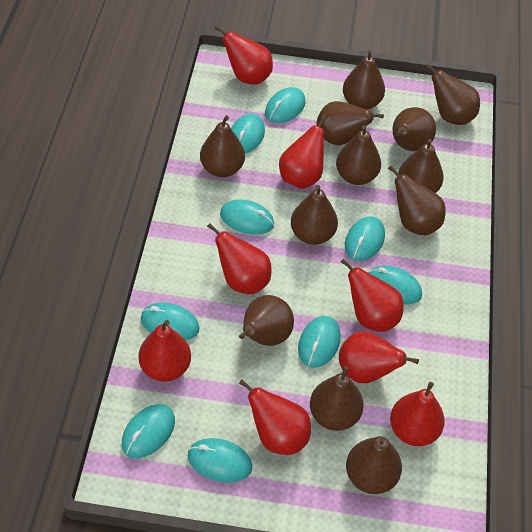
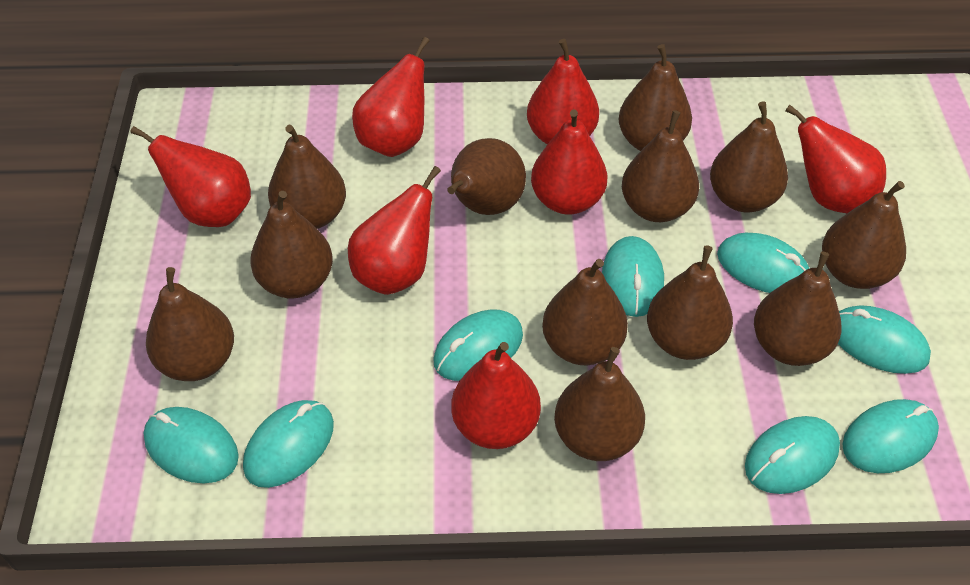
red pear: 8 -> 7
turquoise mouse: 9 -> 8

